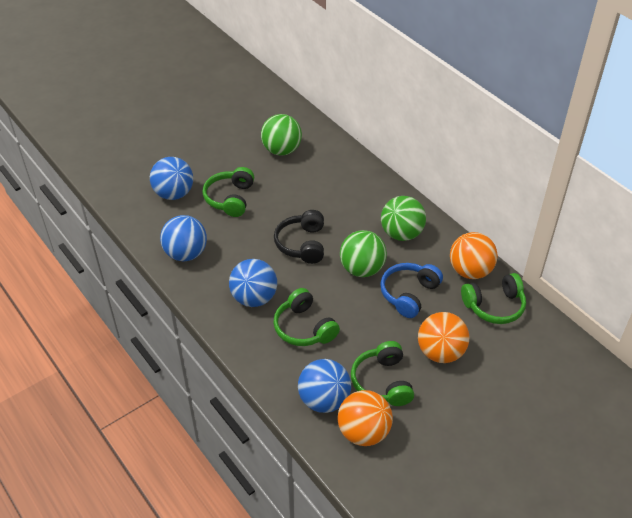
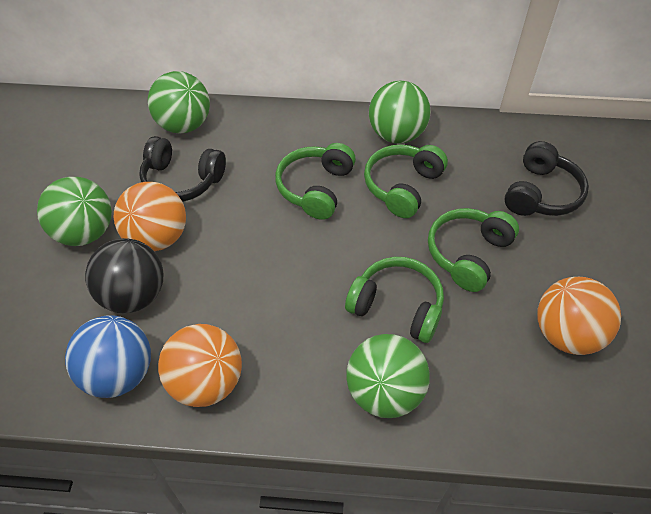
black ball: 0 -> 1
black headphones: 1 -> 2
blue ball: 4 -> 1
blue headphones: 1 -> 0
green ball: 3 -> 4

